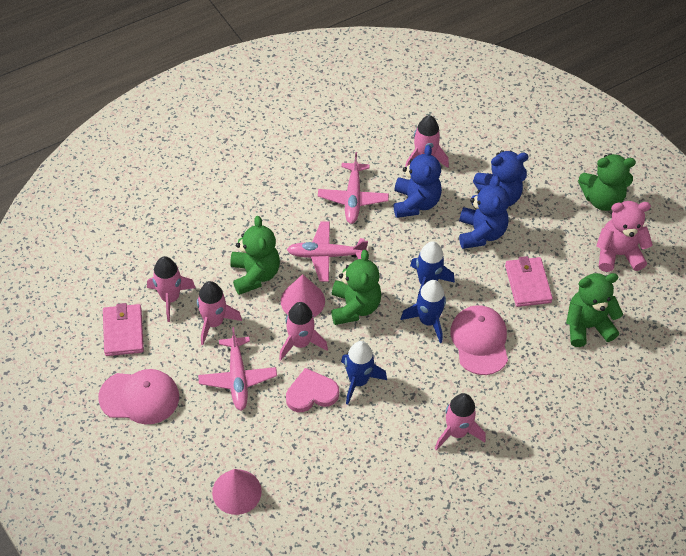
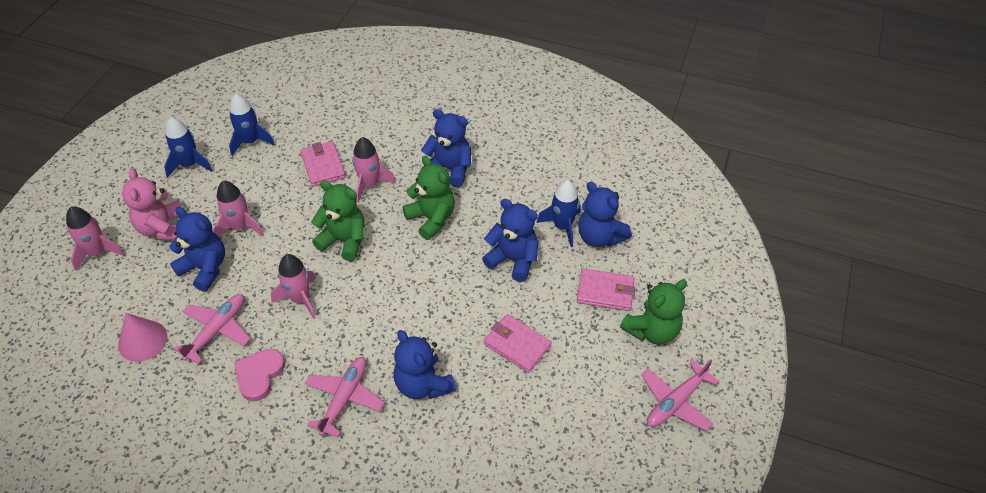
blue teddy bear: 3 -> 5
green teddy bear: 4 -> 3
pink cap: 2 -> 0
pink cone: 2 -> 1
pink rocket: 5 -> 4
pink wallet: 2 -> 3

